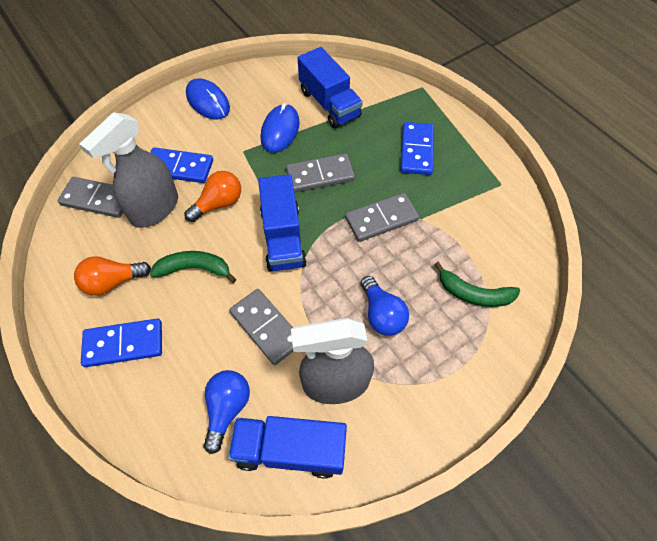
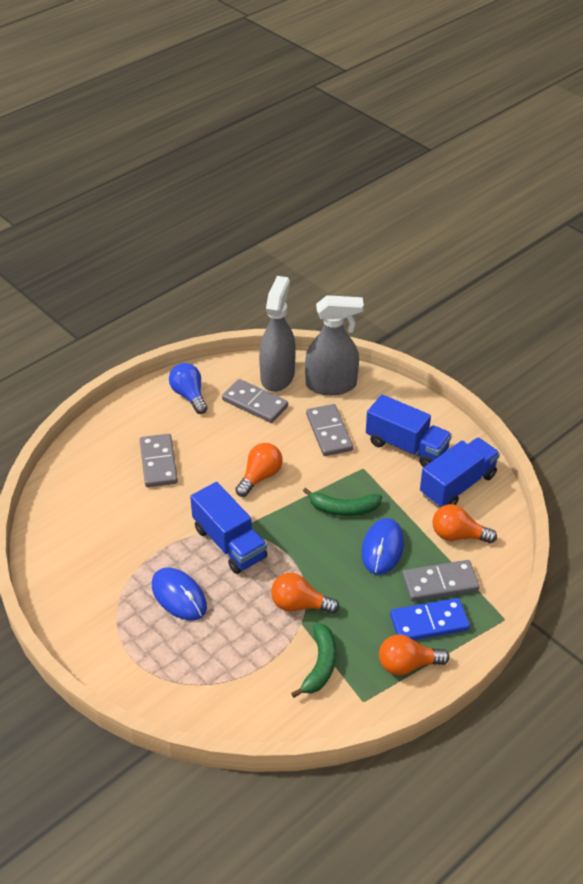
blue domino: 3 -> 1
blue light bulb: 2 -> 1
orange light bulb: 2 -> 4

